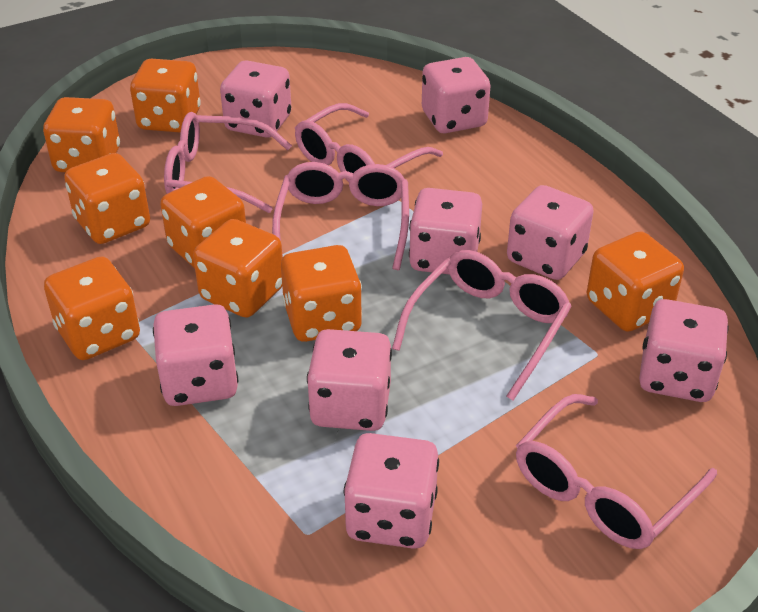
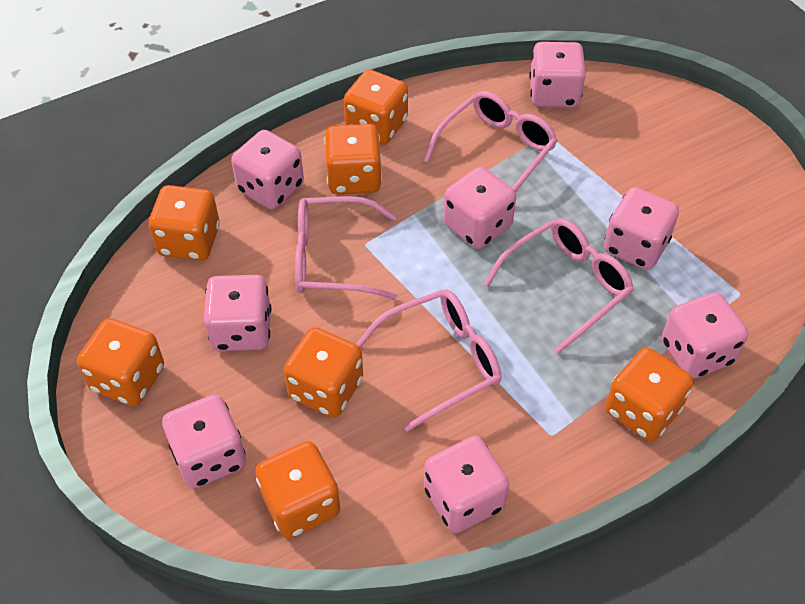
orange dice: 8 -> 7
pink glasses: 5 -> 4

